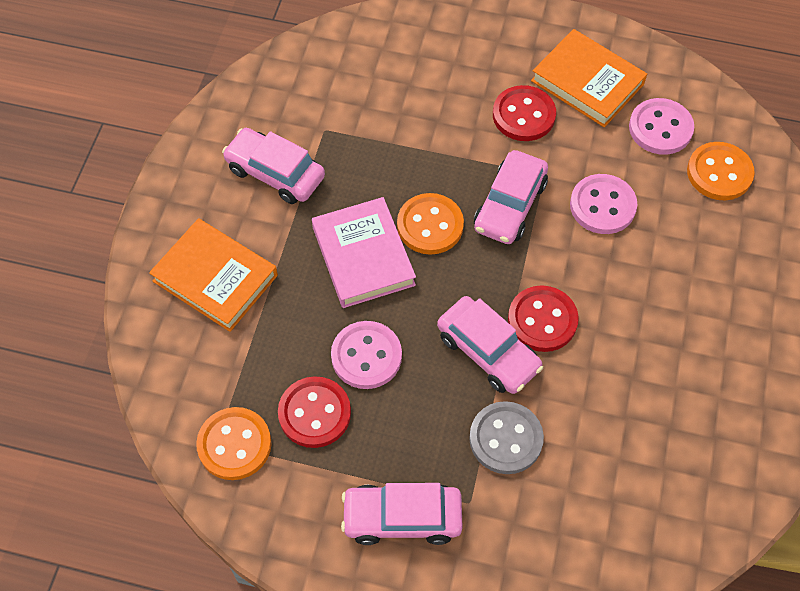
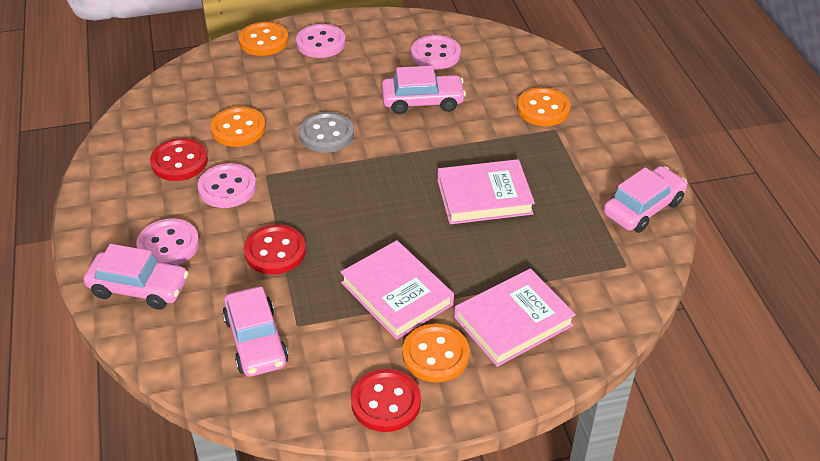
orange book: 2 -> 0
orange button: 3 -> 4
pink book: 1 -> 3
pink button: 3 -> 4

